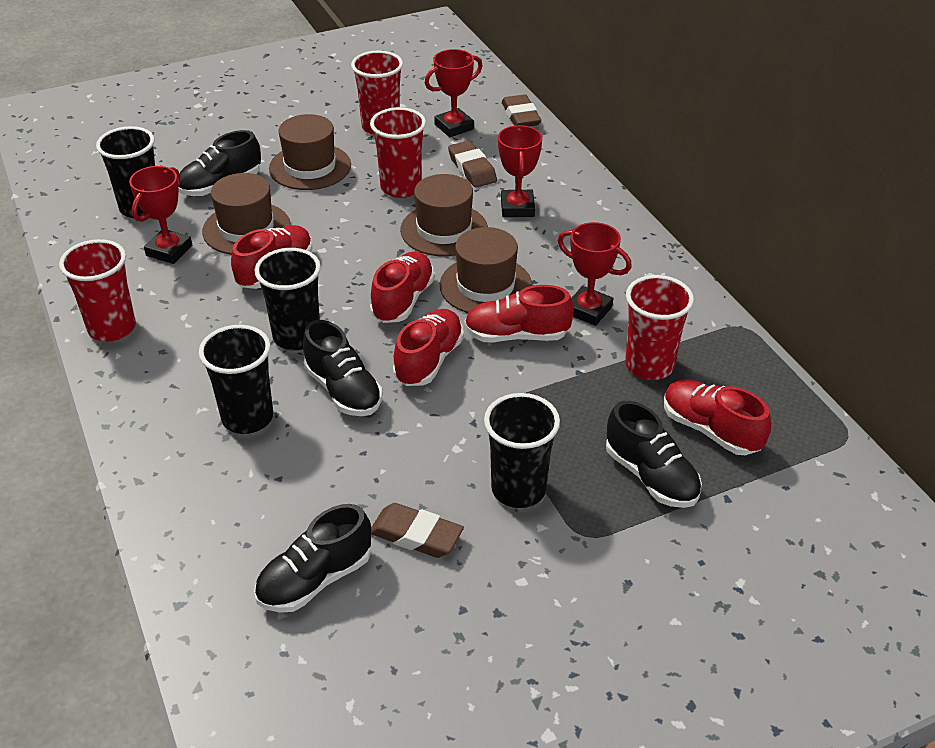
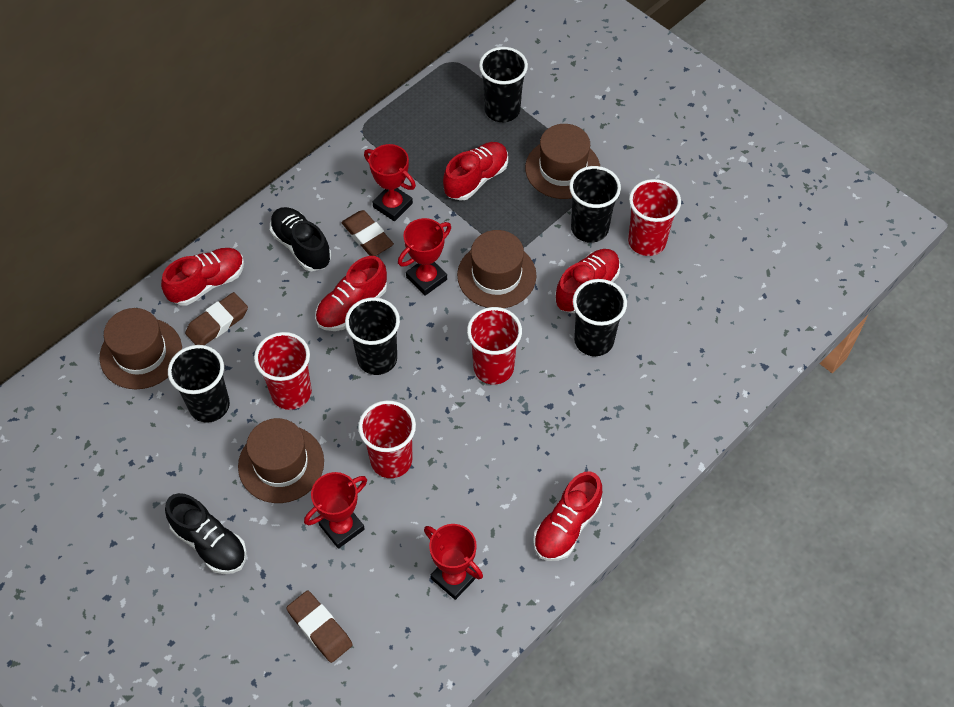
black cup: 4 -> 5
black shoe: 4 -> 2

